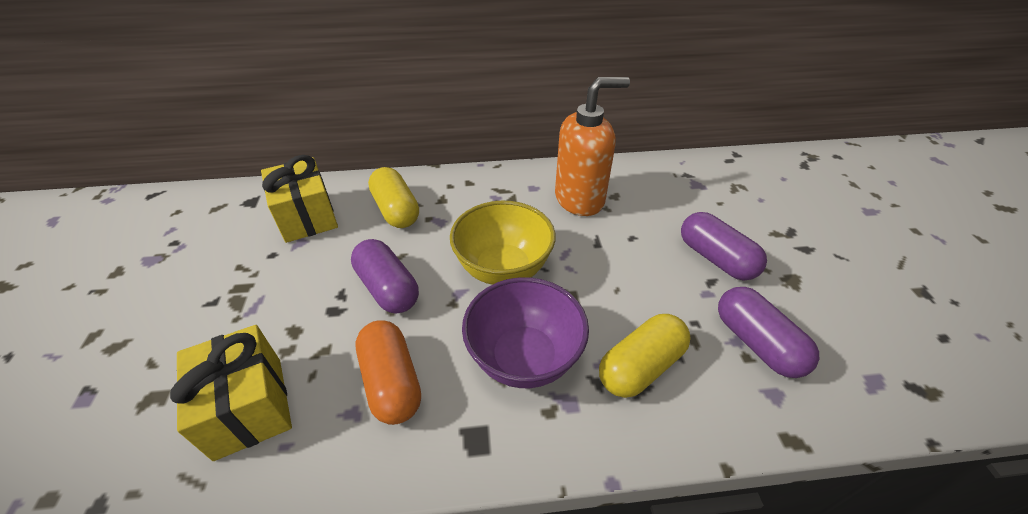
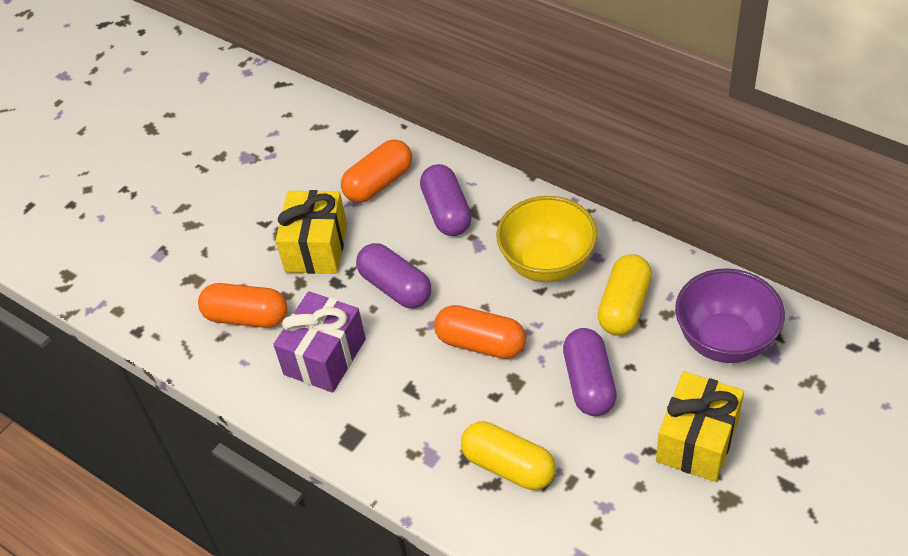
orange capsule: 1 -> 3
orange soap dispenser: 1 -> 0
purple gift: 0 -> 1

